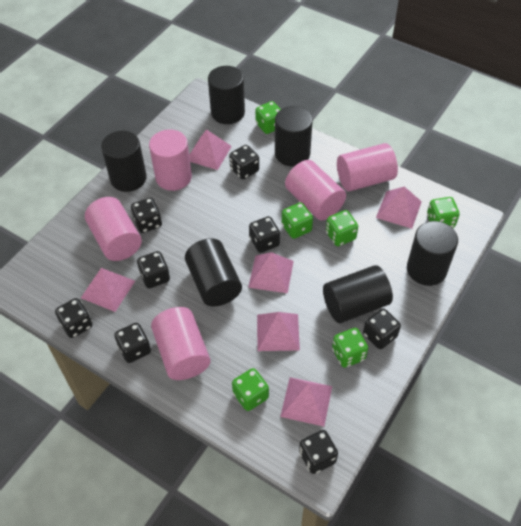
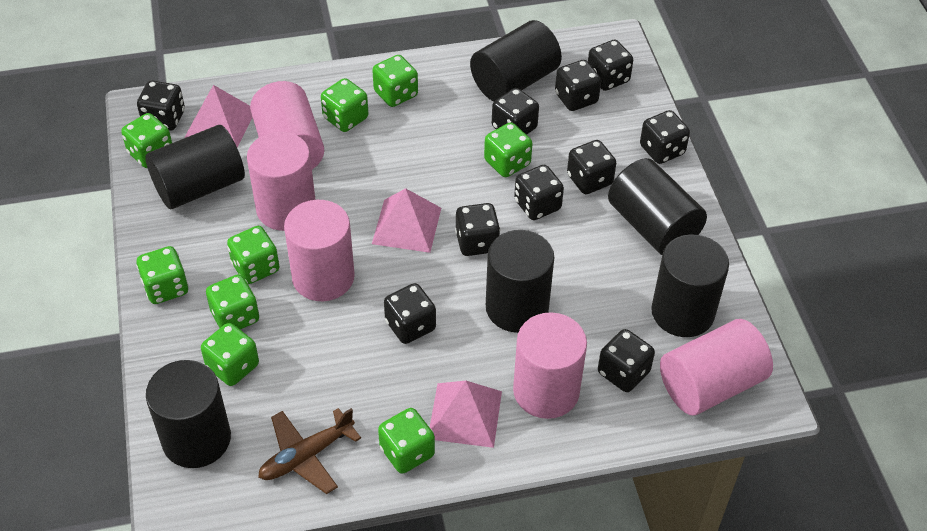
black dice: 8 -> 10
brown plane: 0 -> 1
green dice: 6 -> 9
pink pyramid: 6 -> 3

